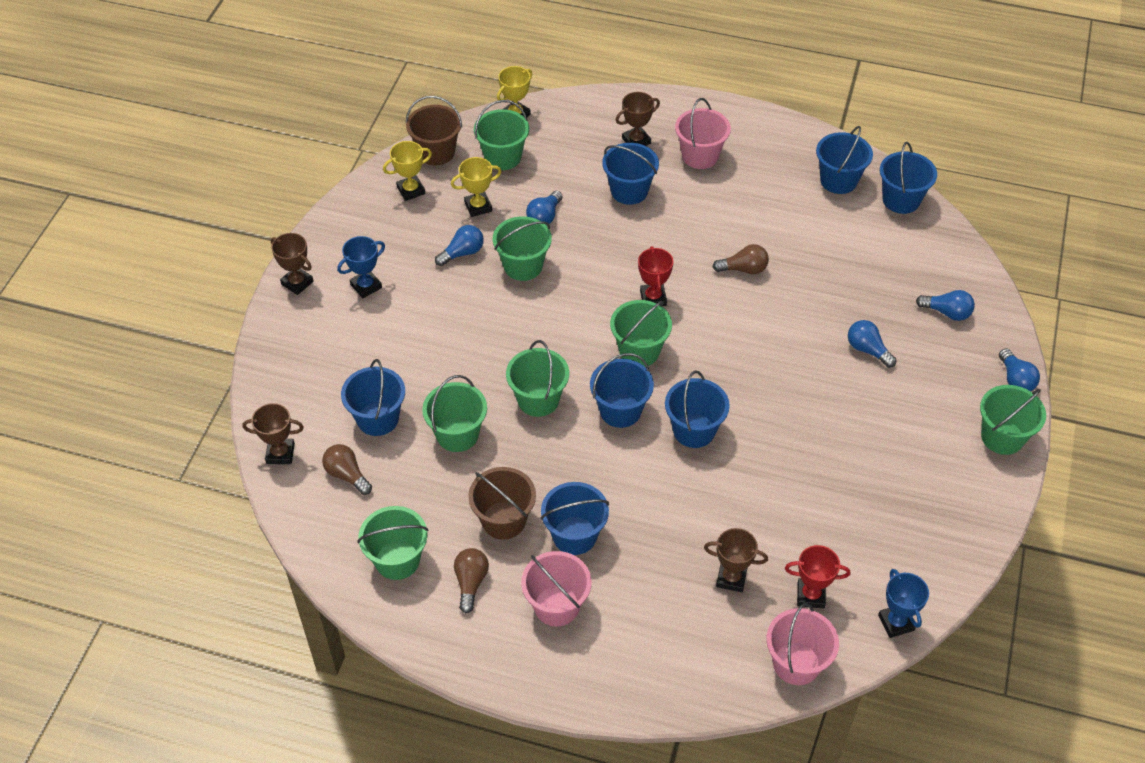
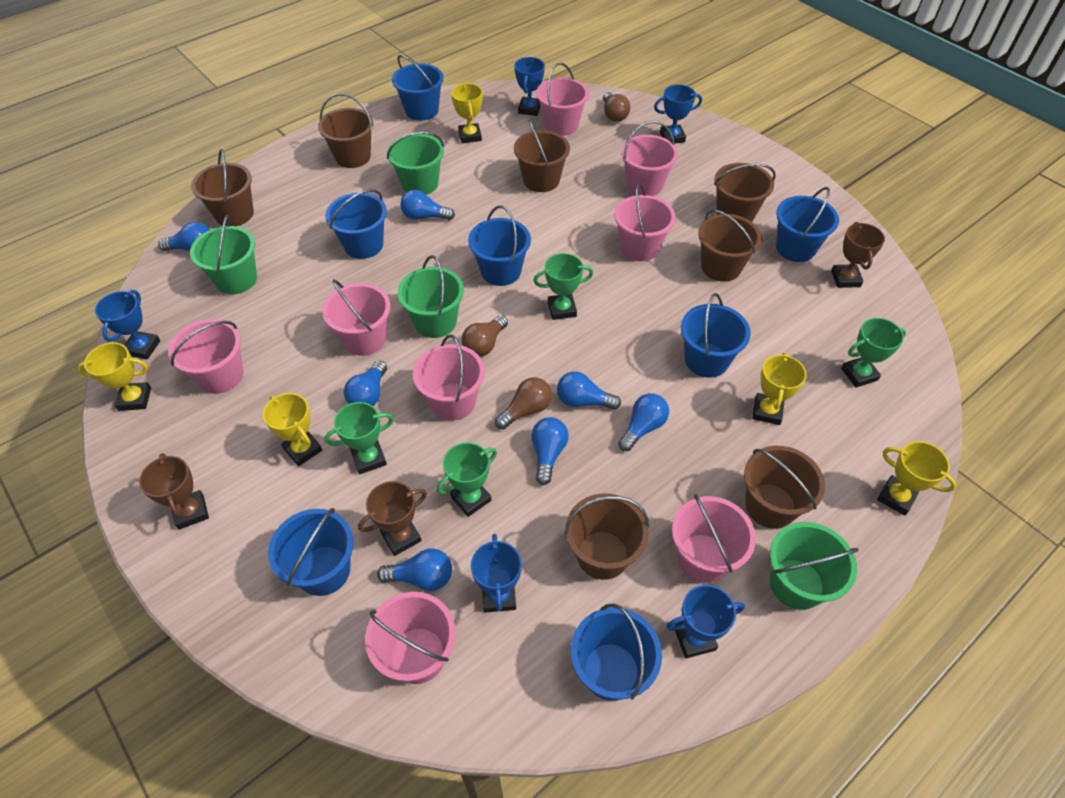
blue light bulb: 5 -> 7
blue trophy: 2 -> 5
brown bucket: 2 -> 7
brown trophy: 4 -> 3
green bucket: 7 -> 4
green trophy: 0 -> 4
pink bucket: 3 -> 8
red trophy: 2 -> 0
yellow trophy: 3 -> 5

